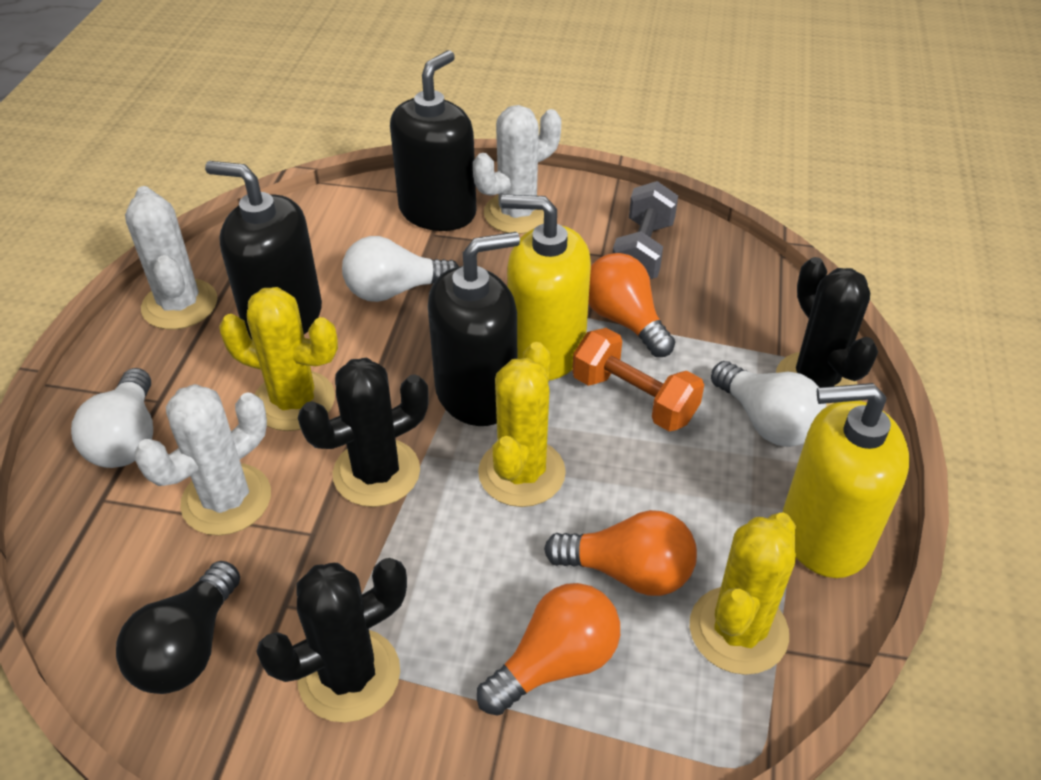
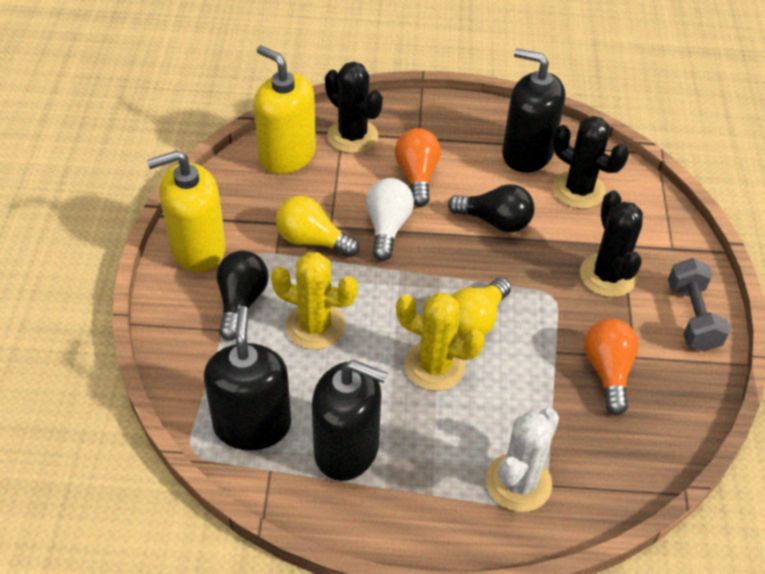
black light bulb: 1 -> 2
orange dumbbell: 1 -> 0
orange light bulb: 3 -> 2
white cactus: 3 -> 1
white light bulb: 3 -> 1
yellow cactus: 3 -> 2
yellow light bulb: 0 -> 2

